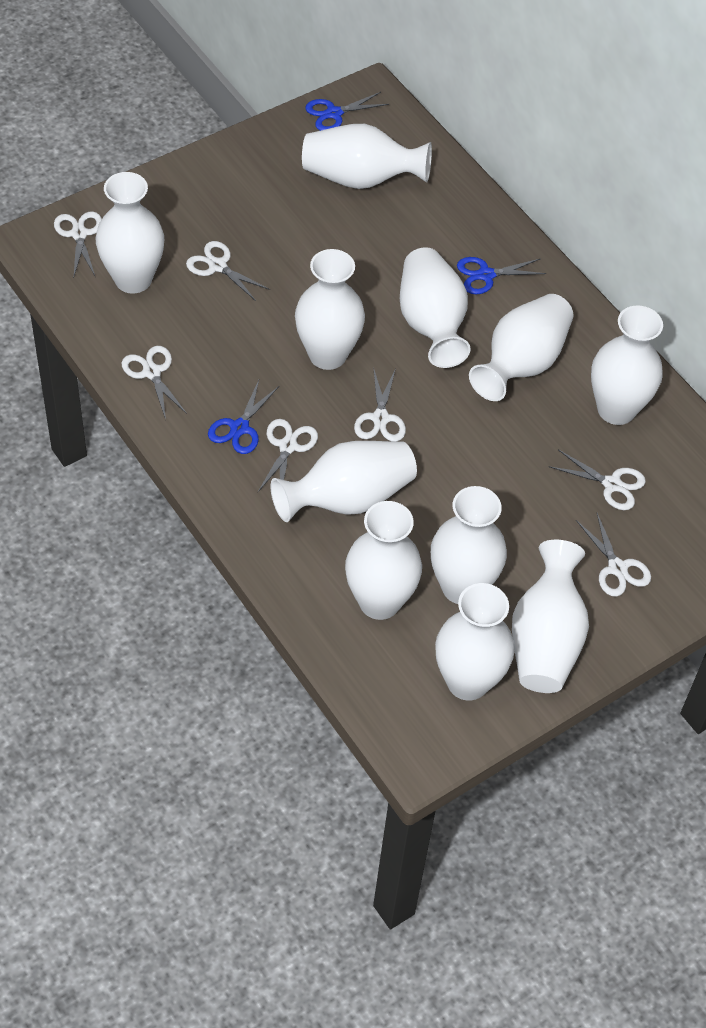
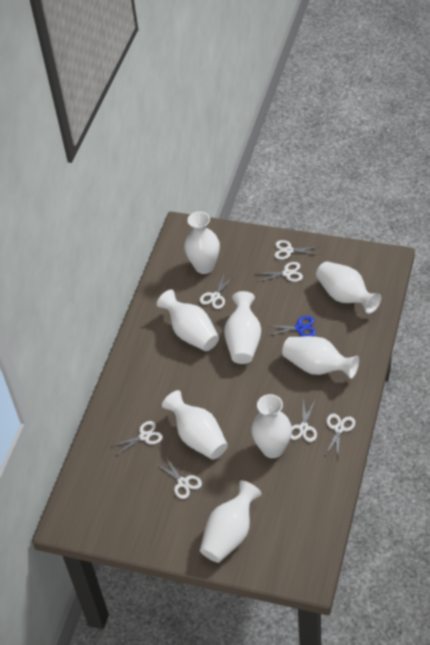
blue scissors: 3 -> 1
white vase: 11 -> 8

